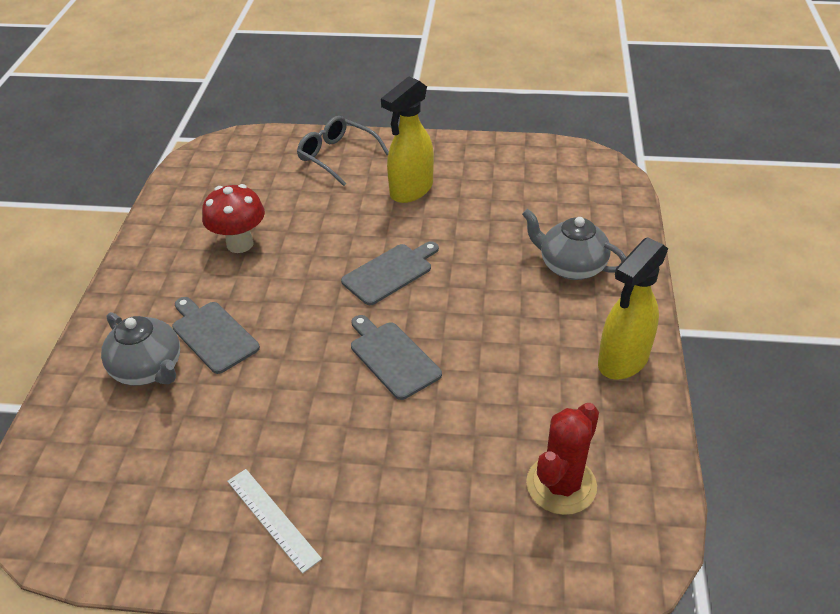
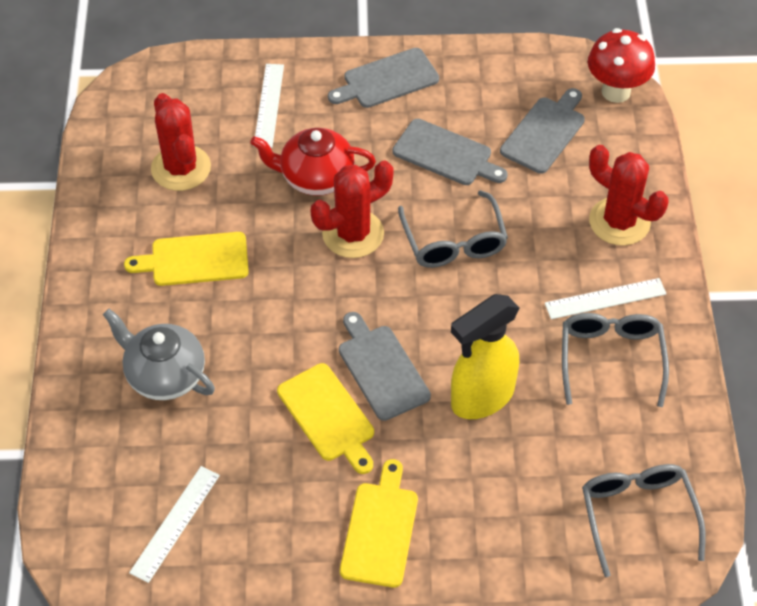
grey cutting board: 3 -> 4
grey glasses: 1 -> 3
grey teapot: 2 -> 1
red cactus: 1 -> 3
red teapot: 0 -> 1
white ruler: 1 -> 3
yellow cutting board: 0 -> 3
yellow spray bottle: 2 -> 1

